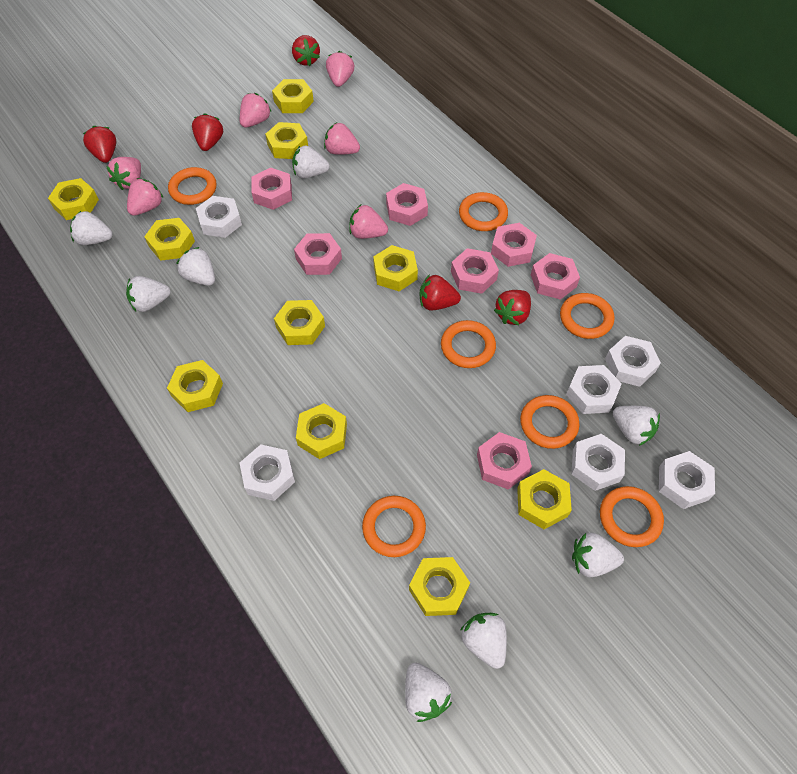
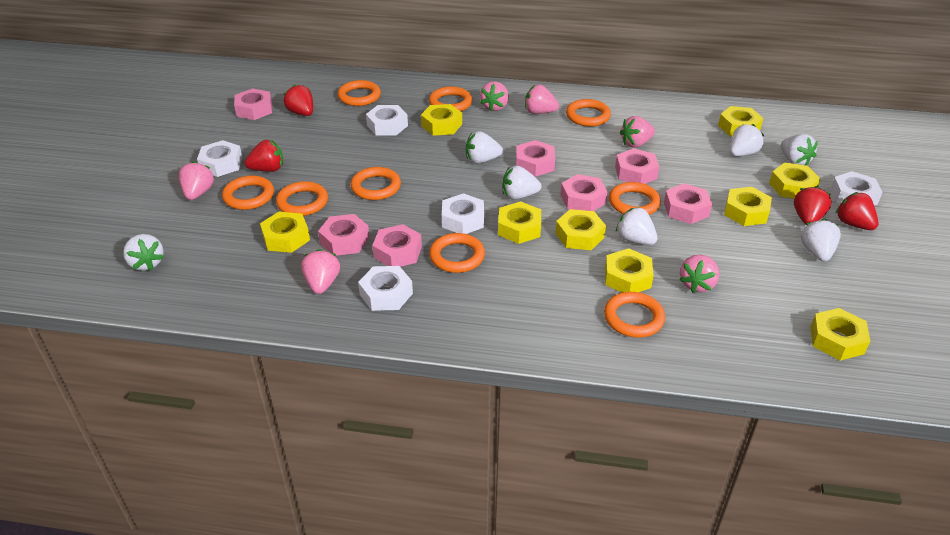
orange ring: 7 -> 9
red strawberry: 5 -> 4
white nut: 6 -> 5
white strawberry: 8 -> 7
yellow nut: 10 -> 9

